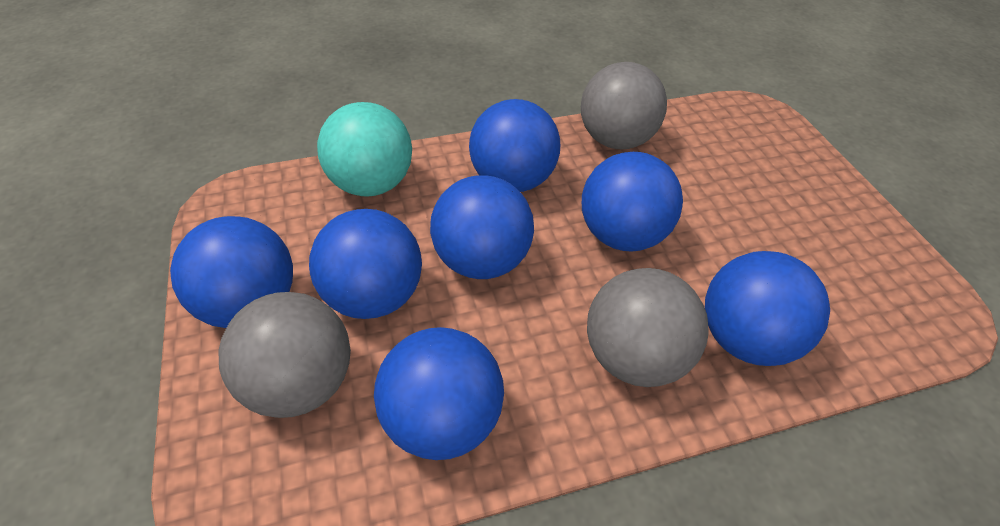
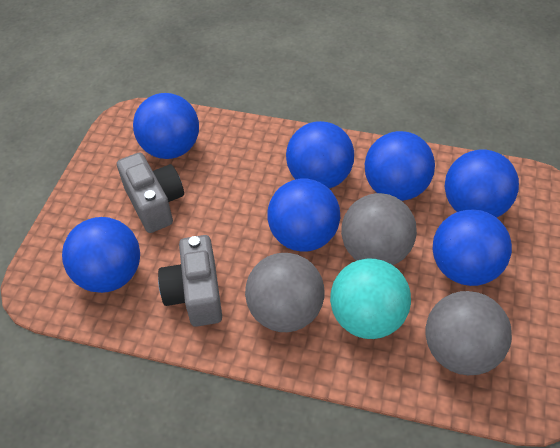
grey camera: 0 -> 2

